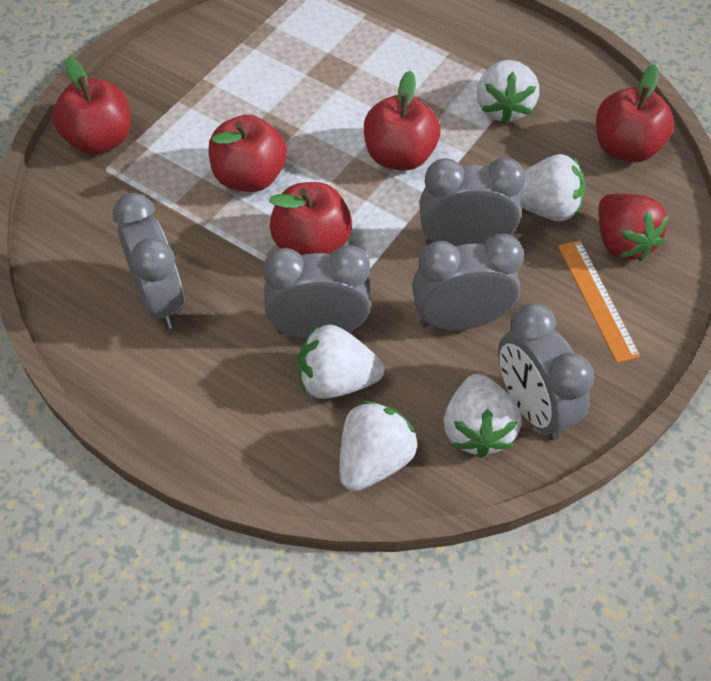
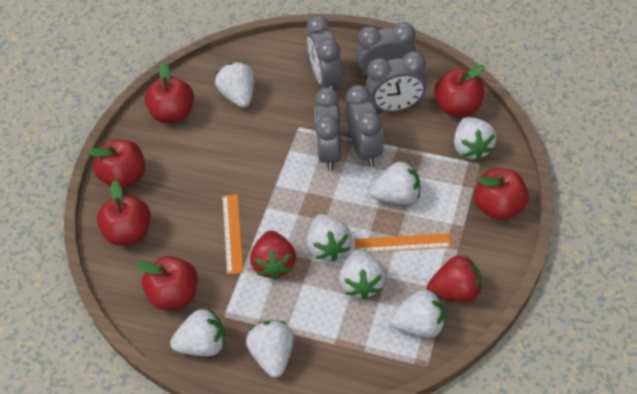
orange ruler: 1 -> 2
red apple: 5 -> 6
red strawberry: 1 -> 2
white strawberry: 5 -> 8

